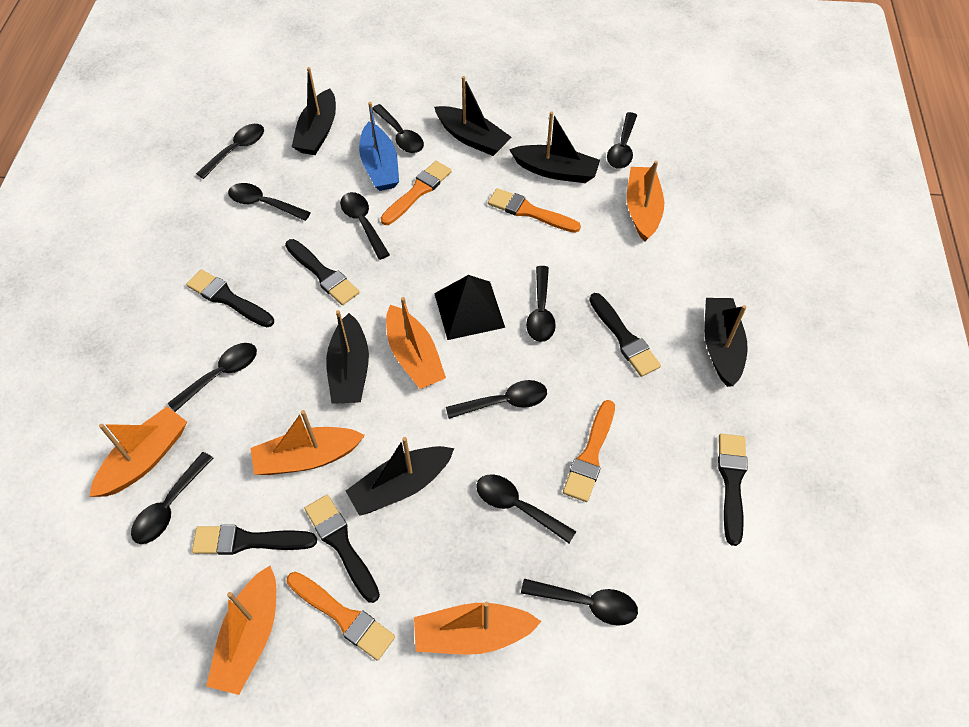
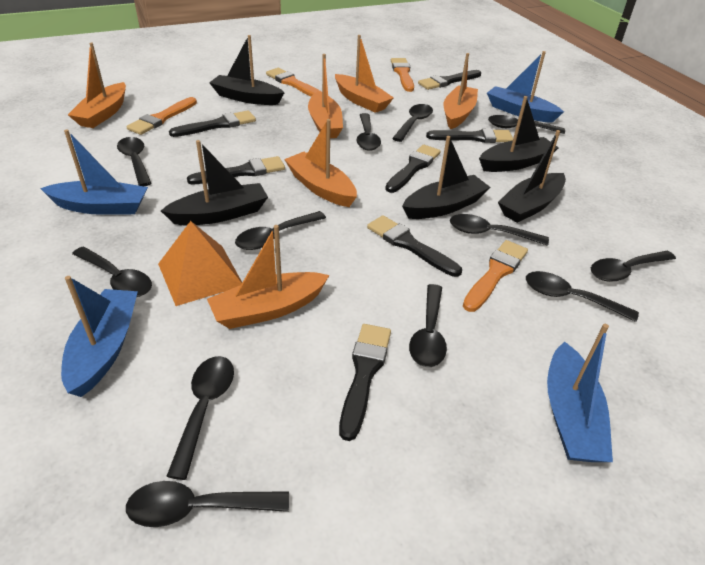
black boat: 6 -> 5
black brush: 6 -> 7
black pyramid: 1 -> 0
black spoon: 11 -> 12
blue boat: 1 -> 4
orange pyramid: 0 -> 1

